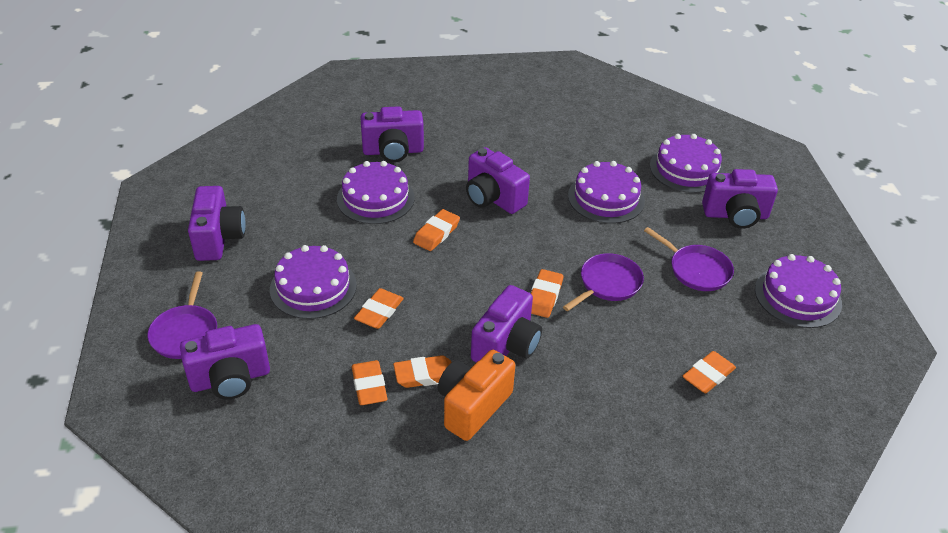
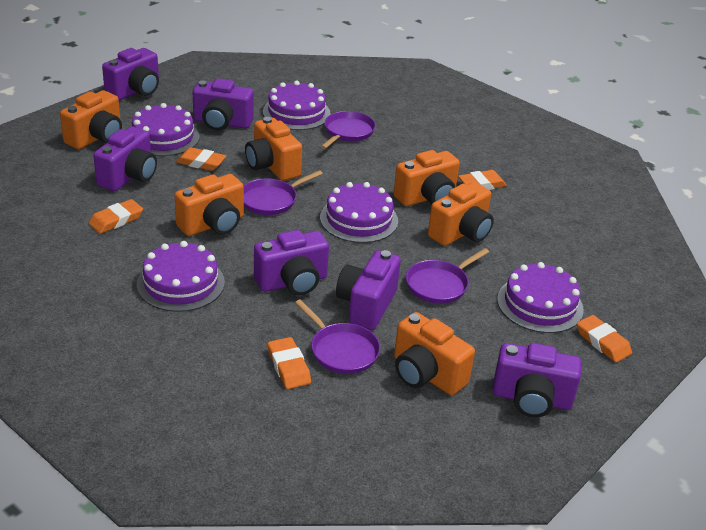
orange camera: 1 -> 6
orange eraser: 6 -> 5
purple pan: 3 -> 4

